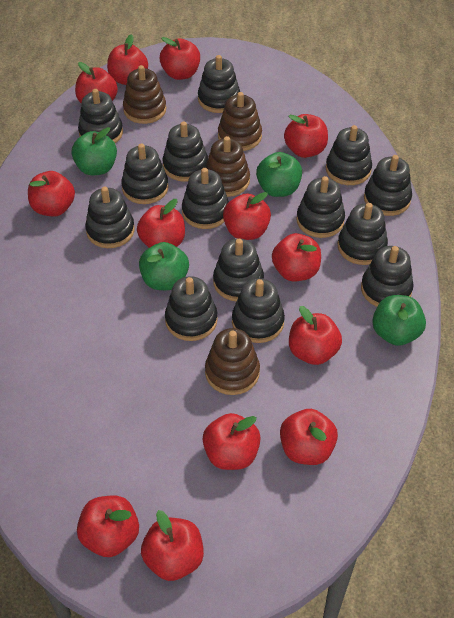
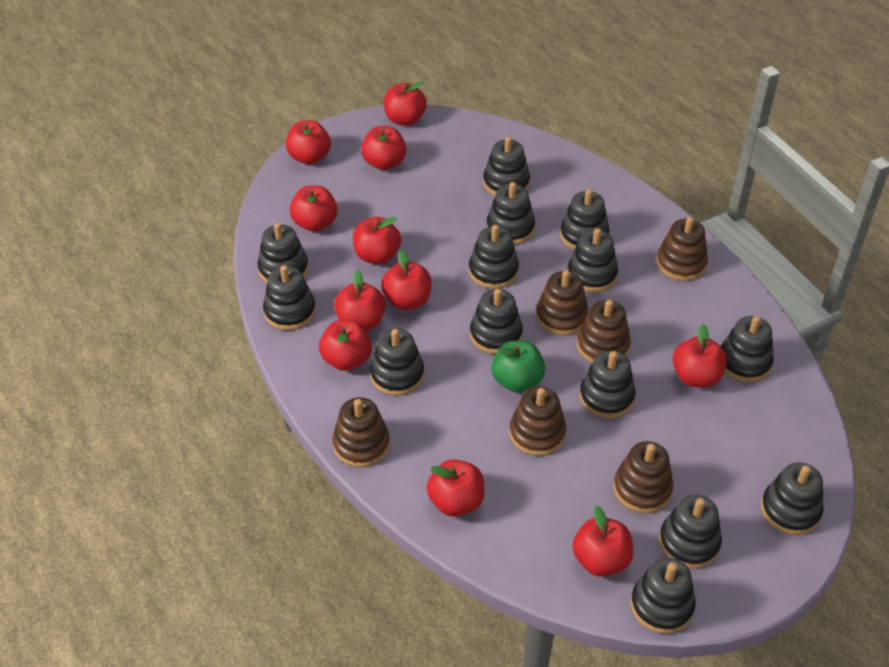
brown stacking toy: 4 -> 6
green apple: 4 -> 1
red apple: 13 -> 11

